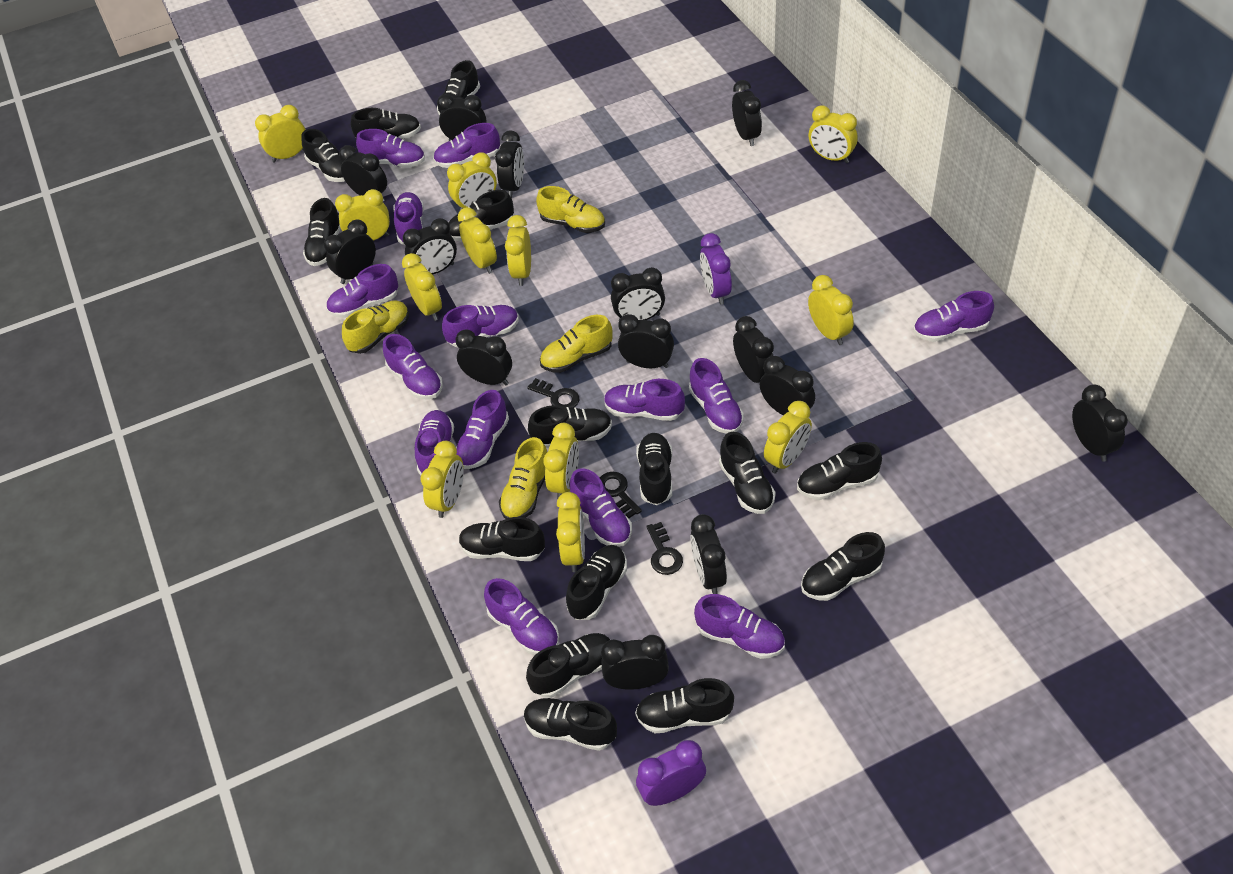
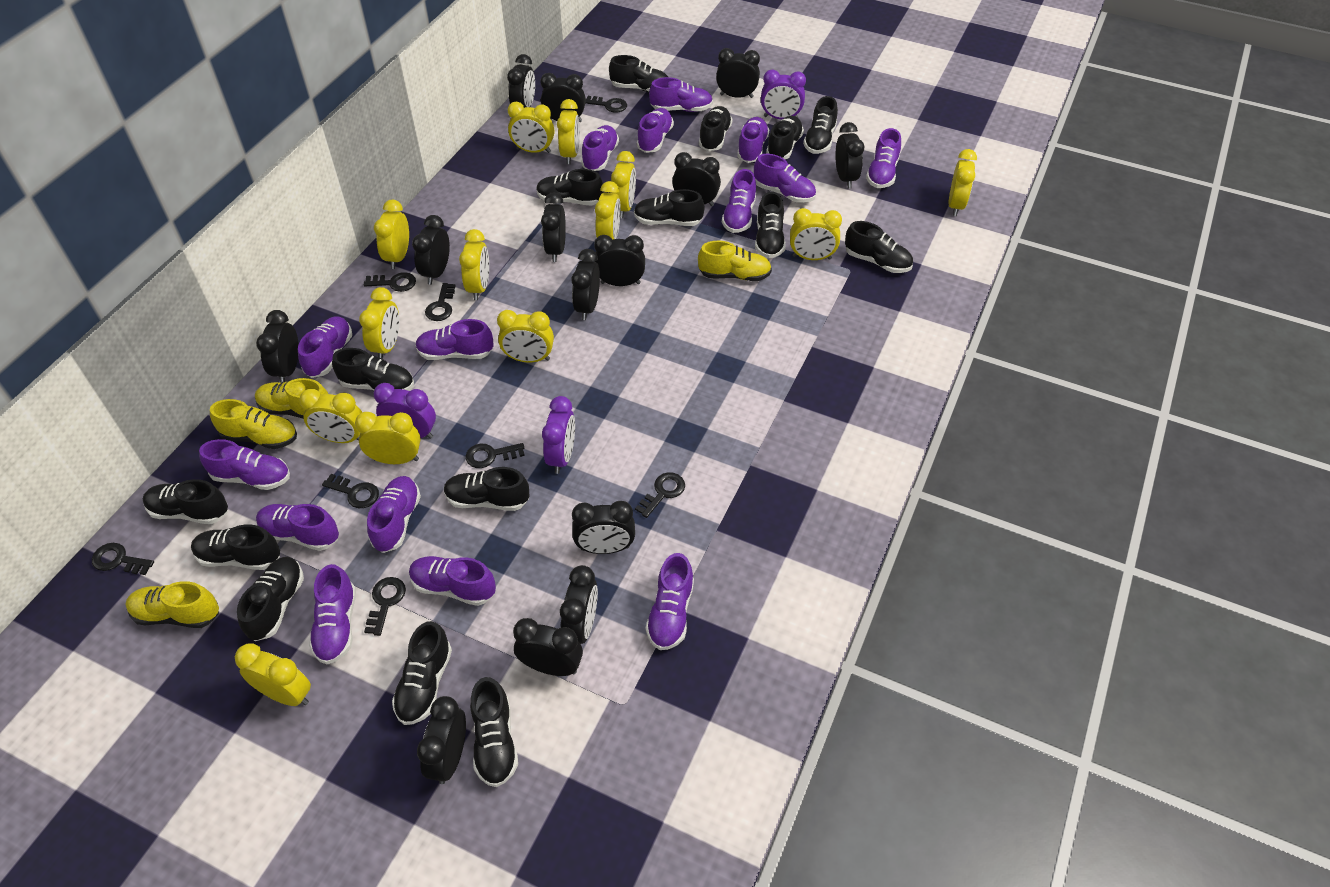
black key: 3 -> 8
purple clock: 2 -> 3
purple shoe: 14 -> 15
yellow clock: 12 -> 13

